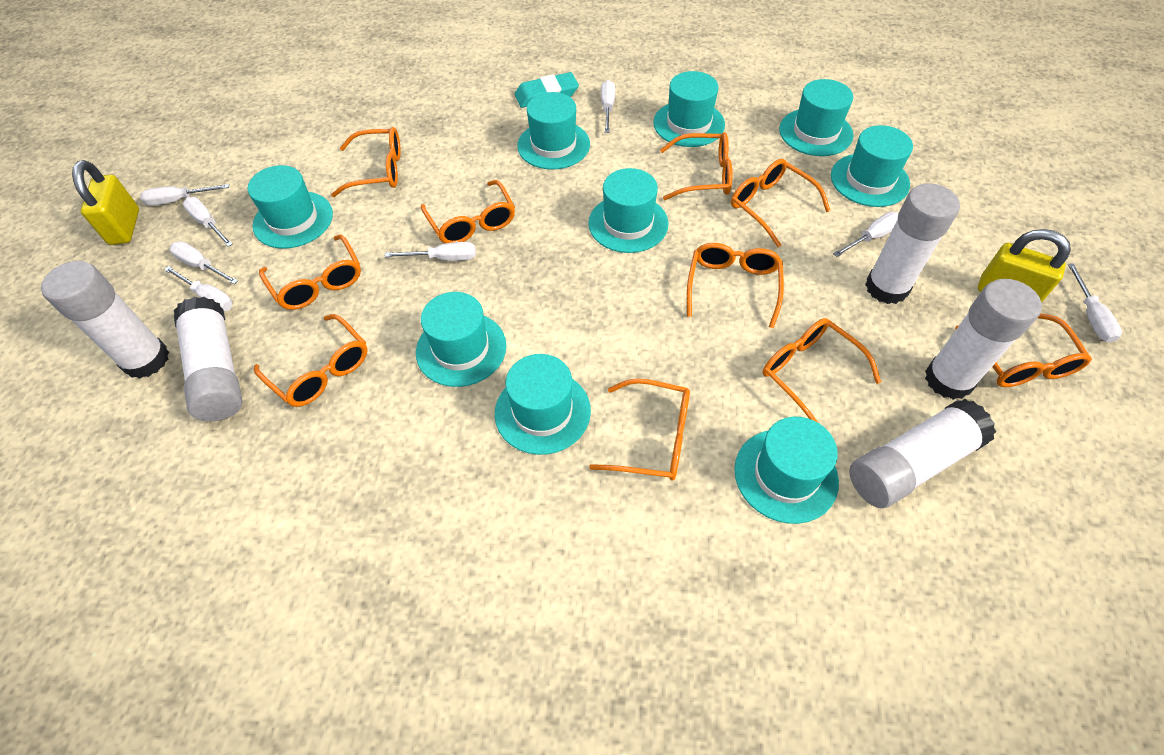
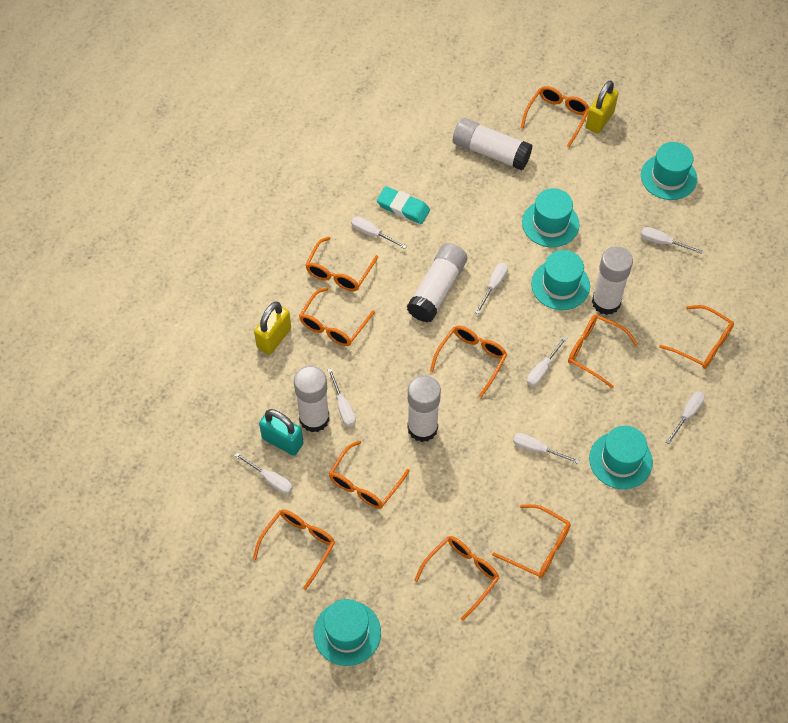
turquoise hat: 9 -> 5
turquoise padlock: 0 -> 1

